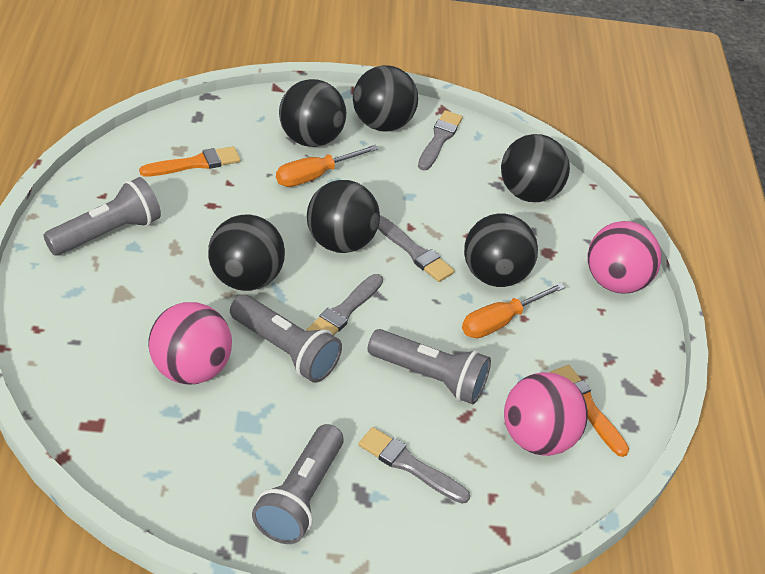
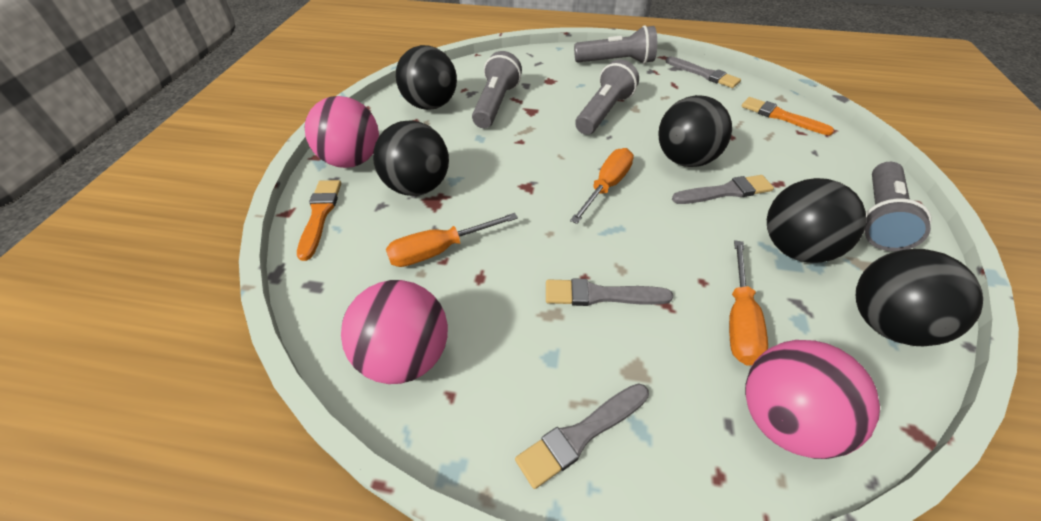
black ball: 6 -> 5
orange screwdriver: 2 -> 3

